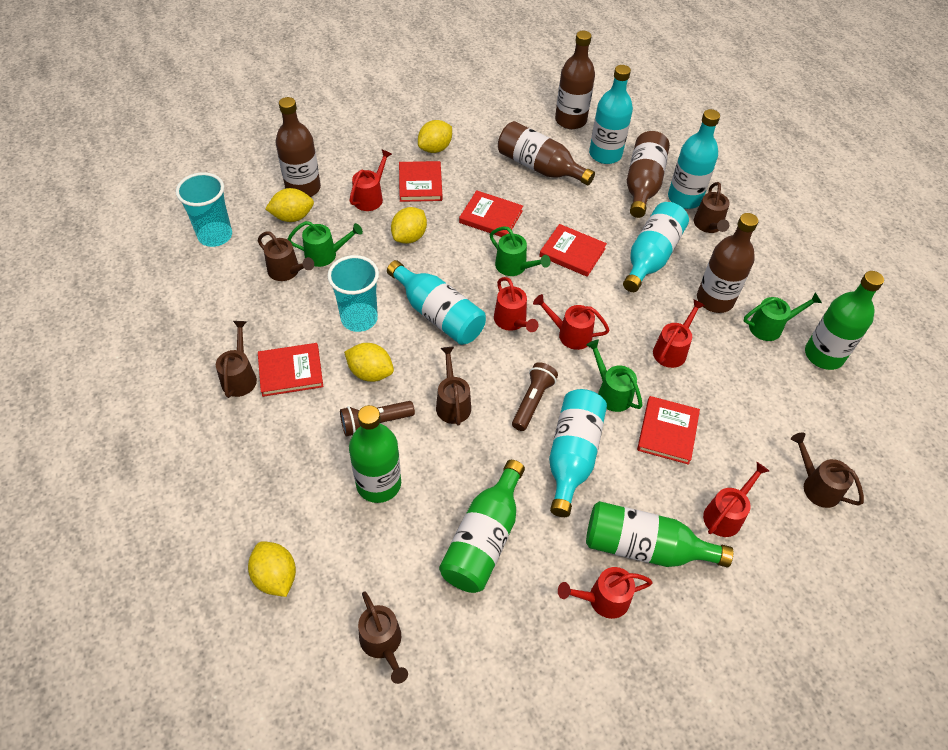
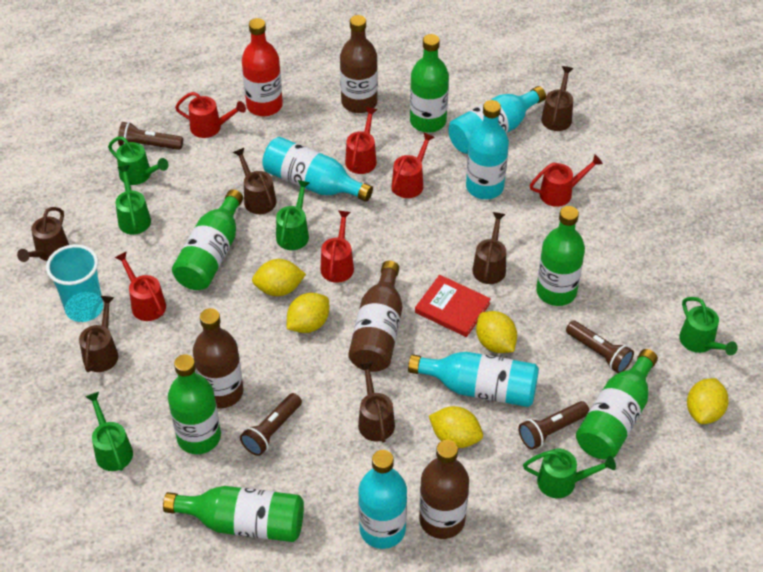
brown bottle: 5 -> 4
brown flashlight: 2 -> 4
green bottle: 4 -> 6
green watering can: 4 -> 6
red book: 5 -> 1
red bottle: 0 -> 1
turquoise cup: 2 -> 1

